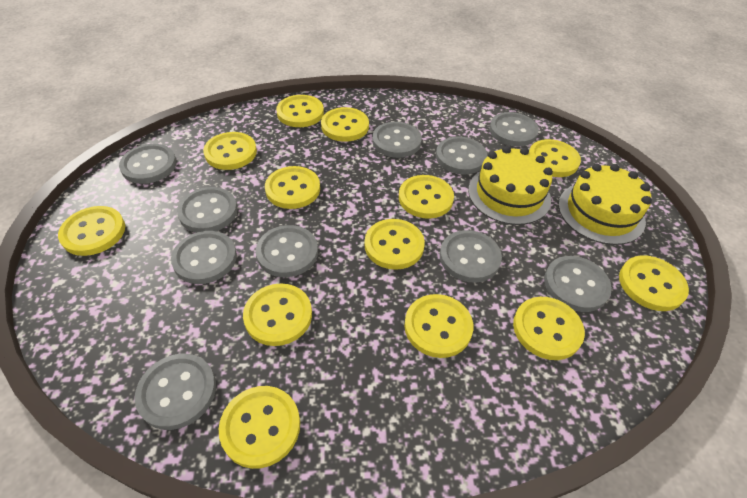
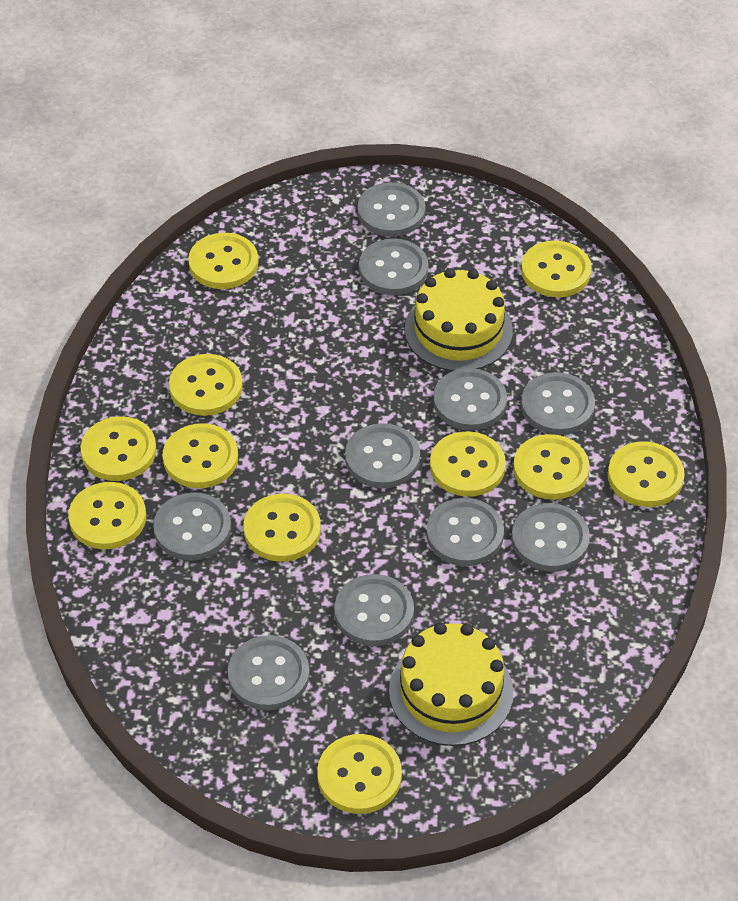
yellow button: 13 -> 11

